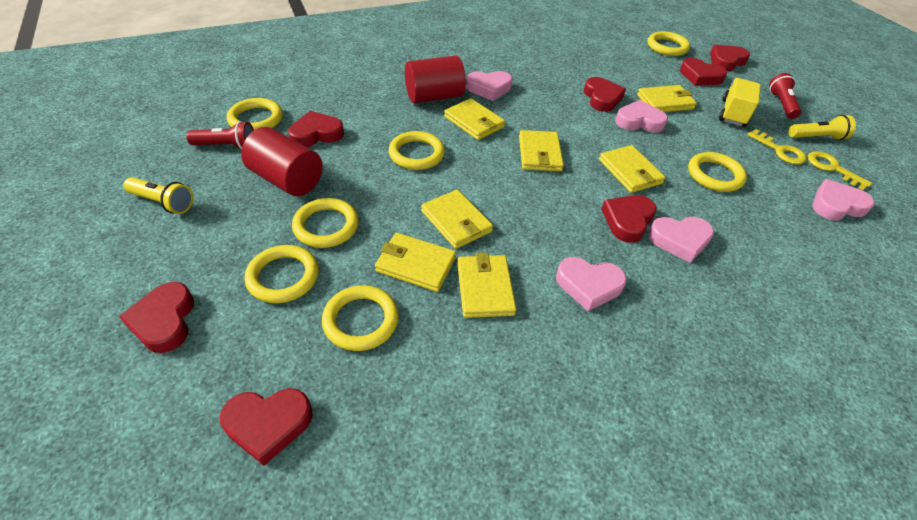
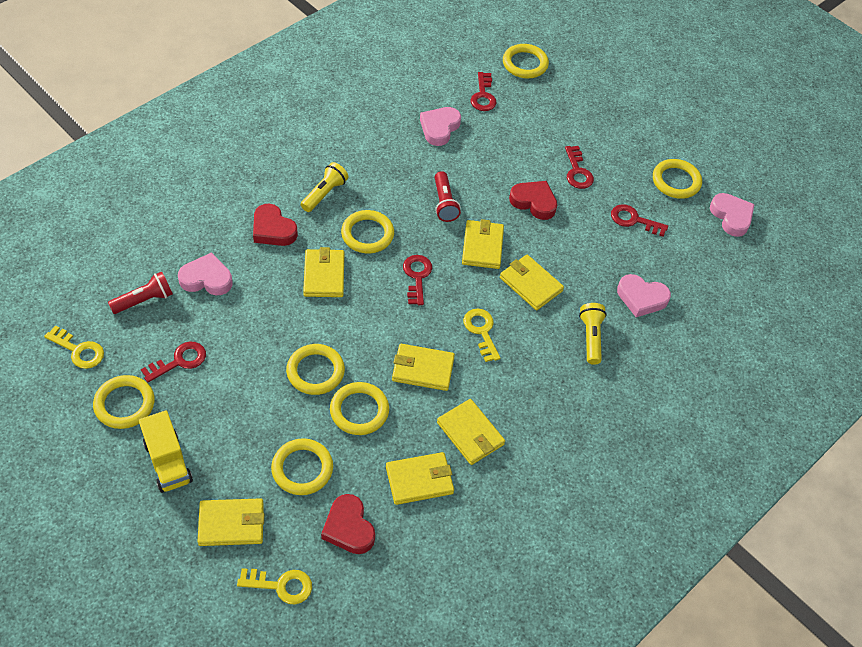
pink heart: 5 -> 4
red cylinder: 2 -> 0
red heart: 7 -> 3
red key: 0 -> 5
yellow key: 2 -> 3

